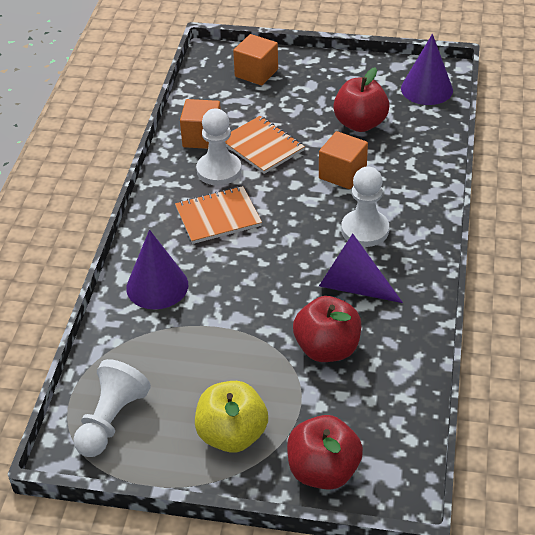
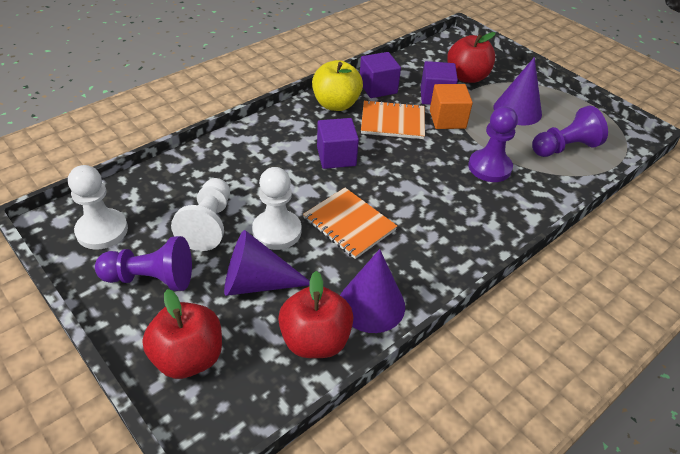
orange cube: 3 -> 1
purple cube: 0 -> 3
purple pawn: 0 -> 3

